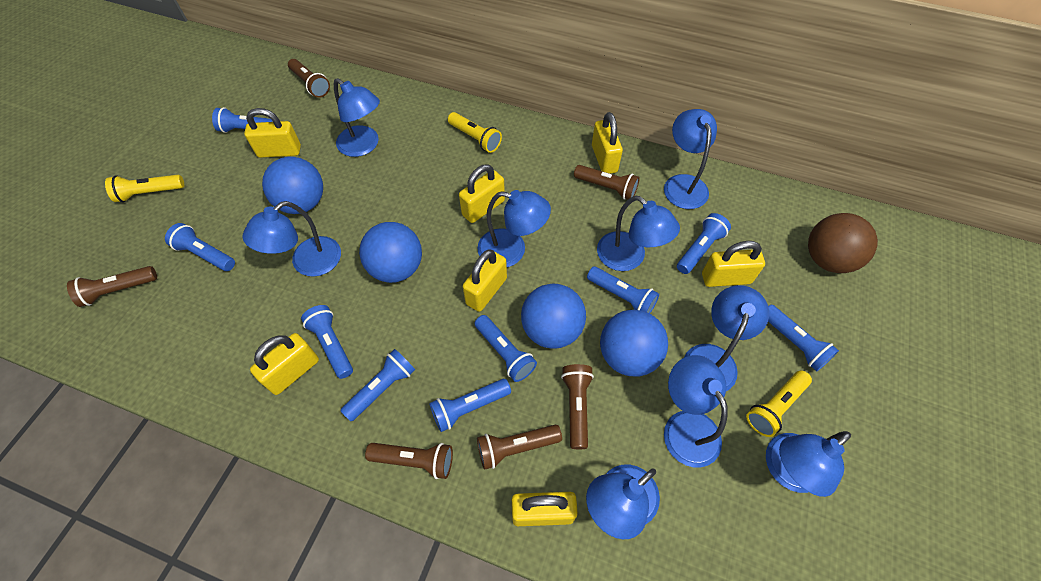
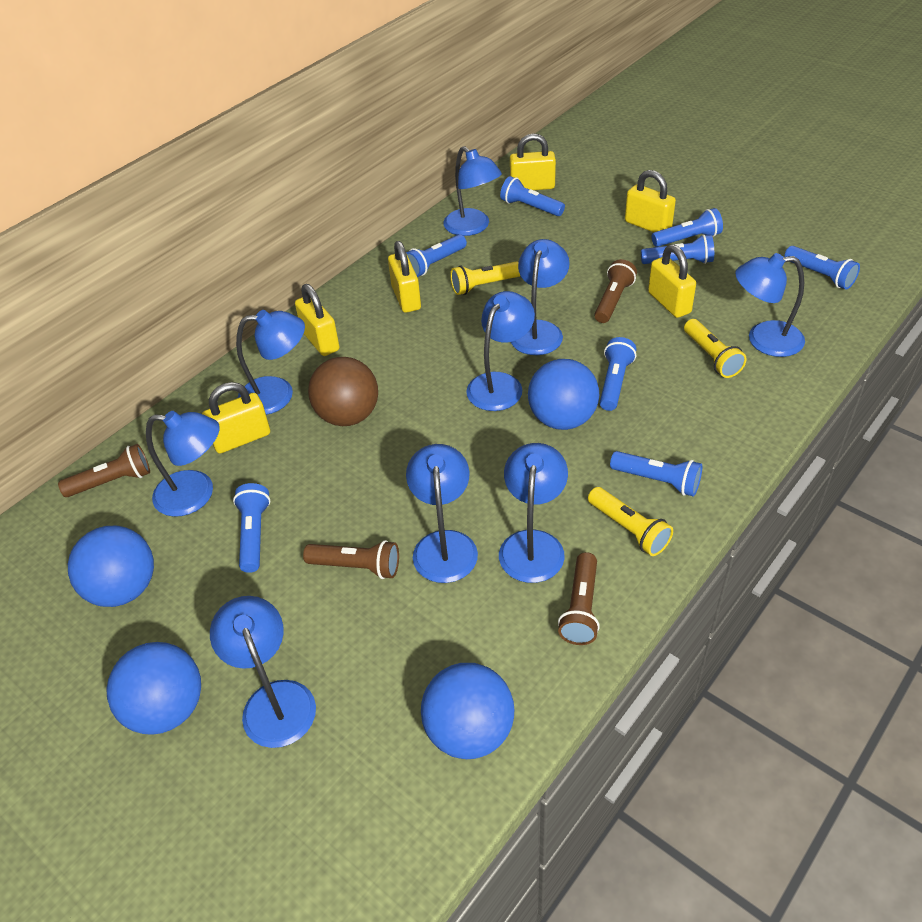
blue flashlight: 9 -> 8
brown flashlight: 6 -> 4
yellow padlock: 7 -> 6

